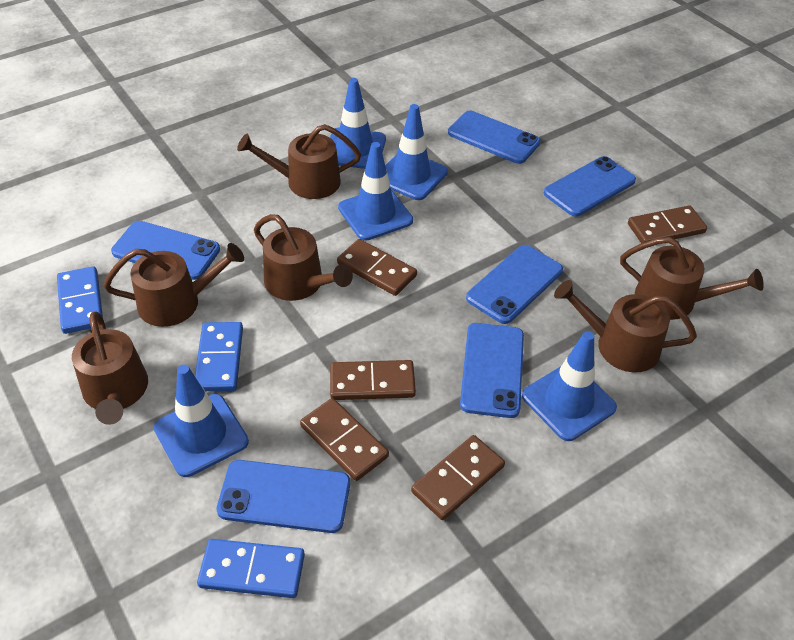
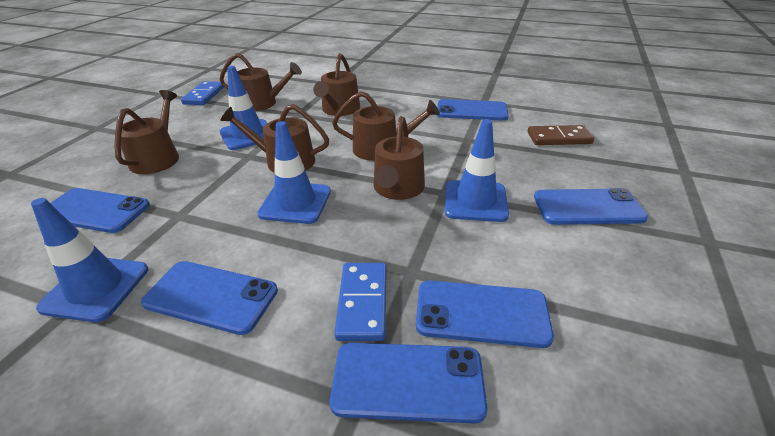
blue domino: 3 -> 2
blue traffic cone: 5 -> 4
brown domino: 5 -> 1

